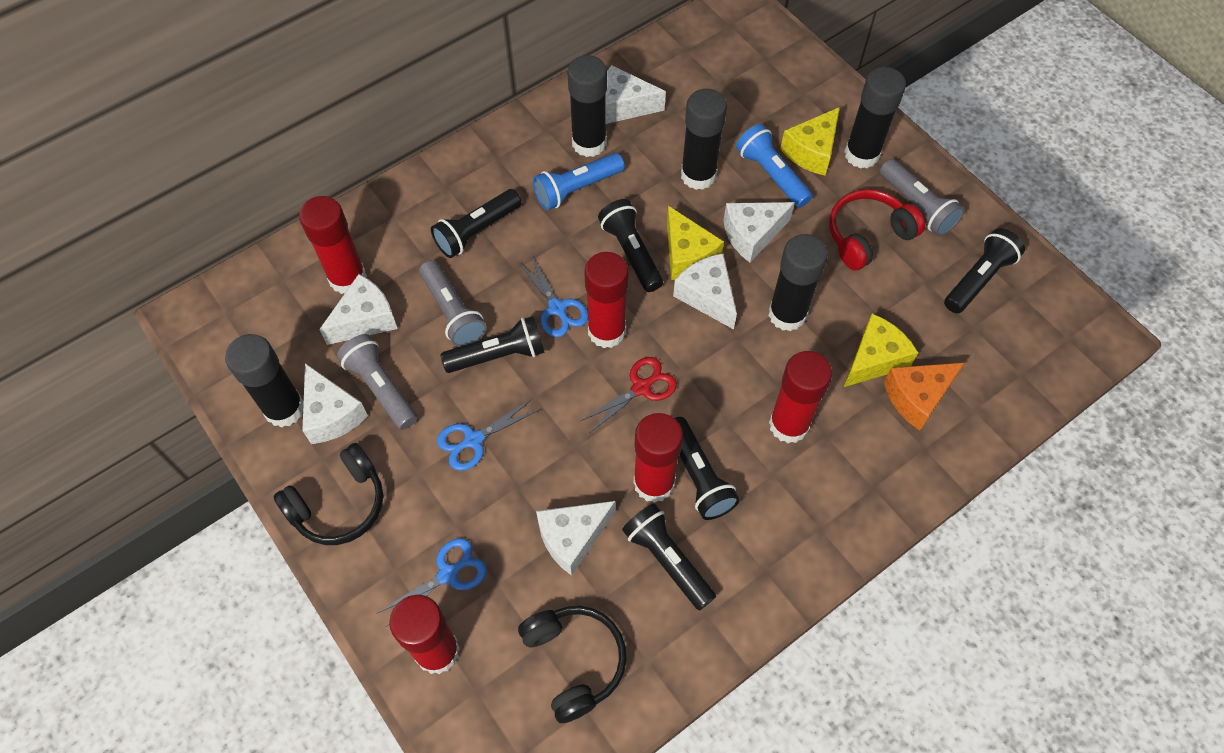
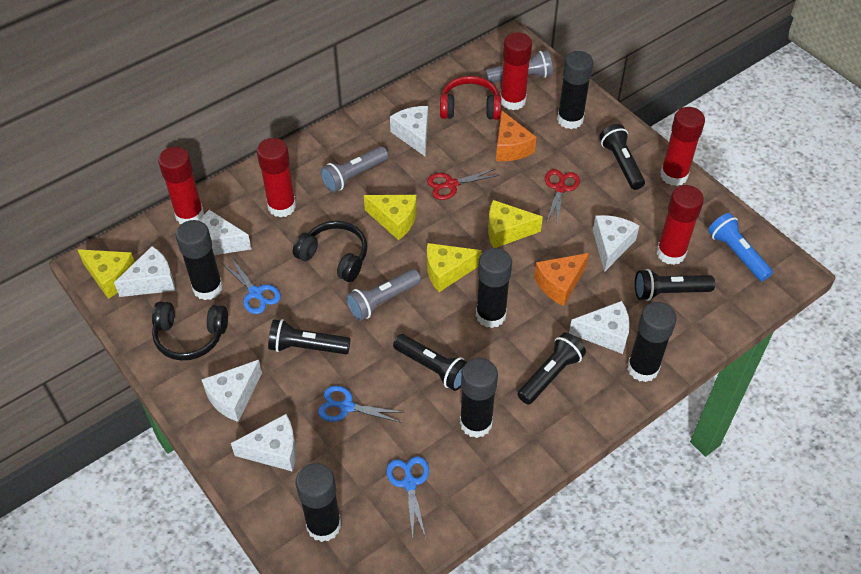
black flashlight: 6 -> 5
black glue stick: 5 -> 6
blue flashlight: 2 -> 1
orange cheese: 1 -> 2
red scissors: 1 -> 2
white cheese: 6 -> 7
yellow cheese: 3 -> 4

